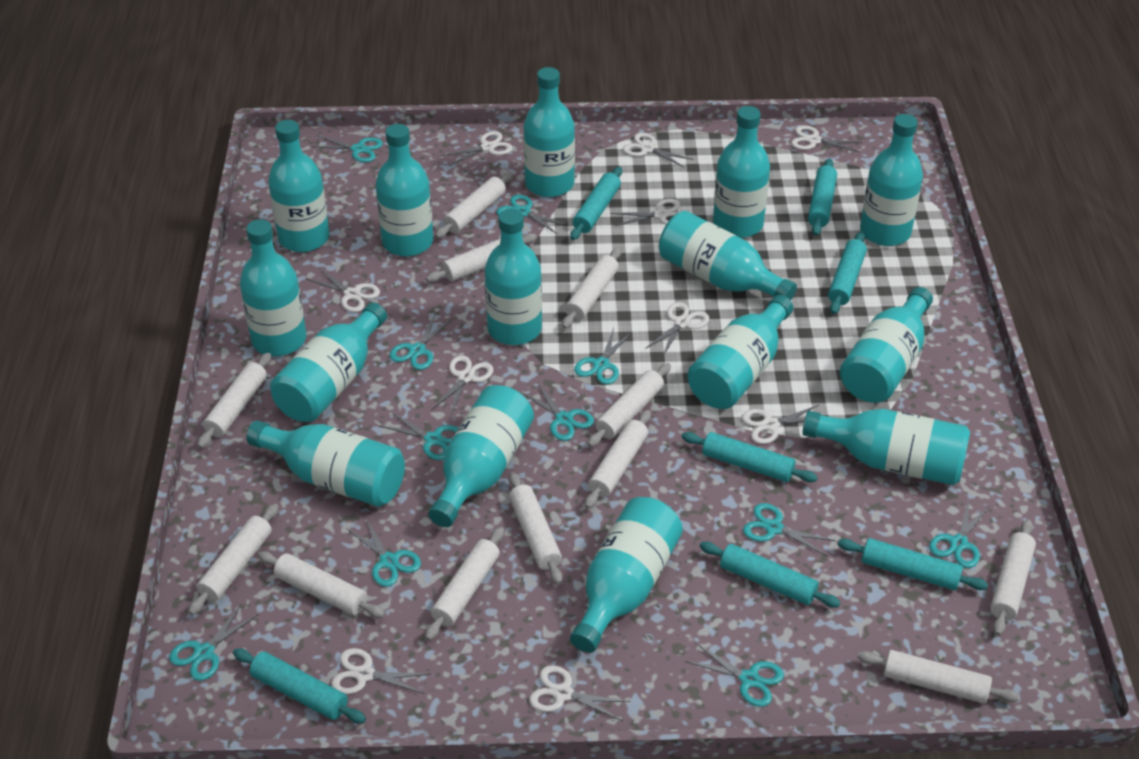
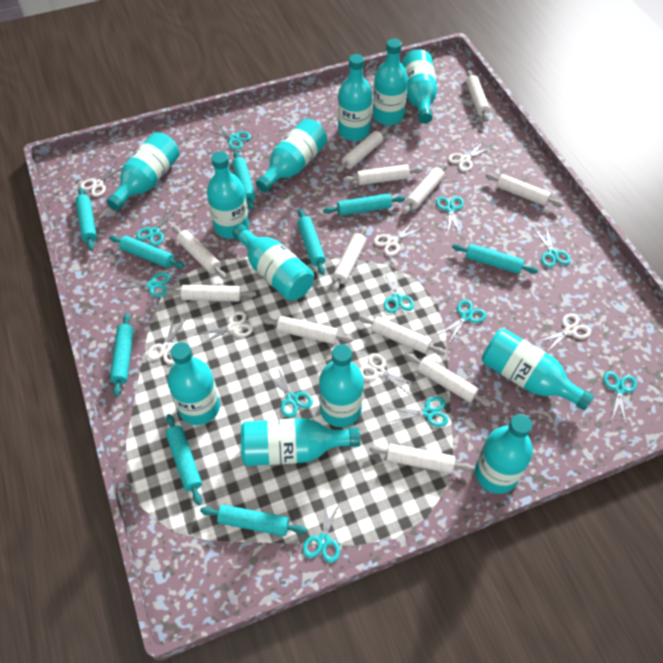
turquoise bottle: 15 -> 12
turquoise rolling pin: 7 -> 9
white scissors: 10 -> 7

